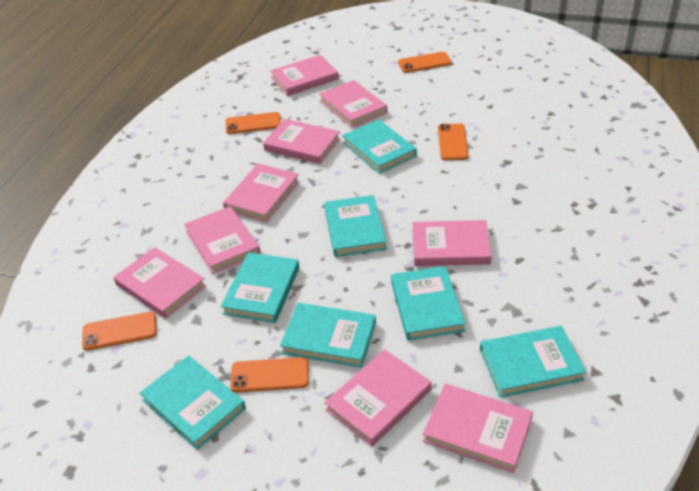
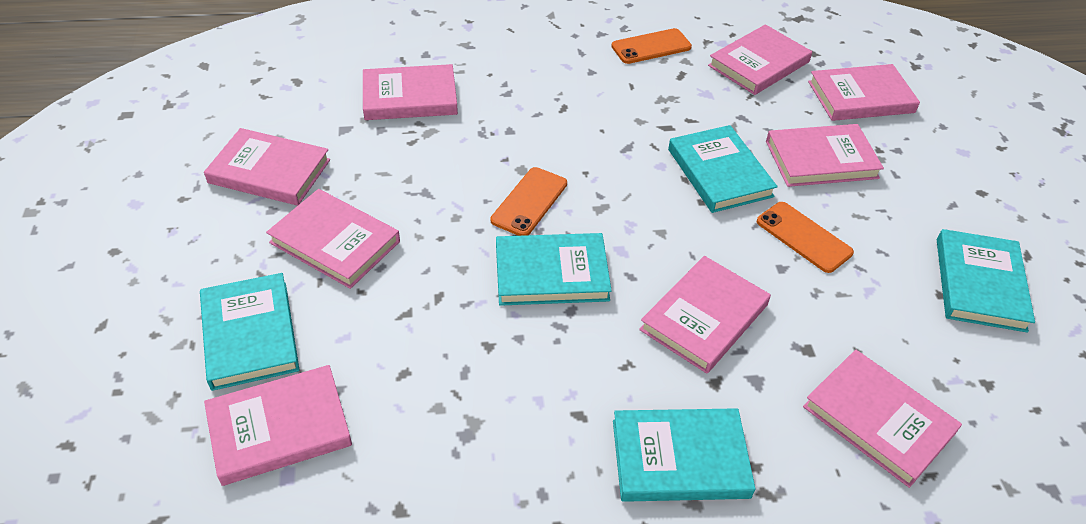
orange phone: 5 -> 3
turquoise book: 7 -> 5

